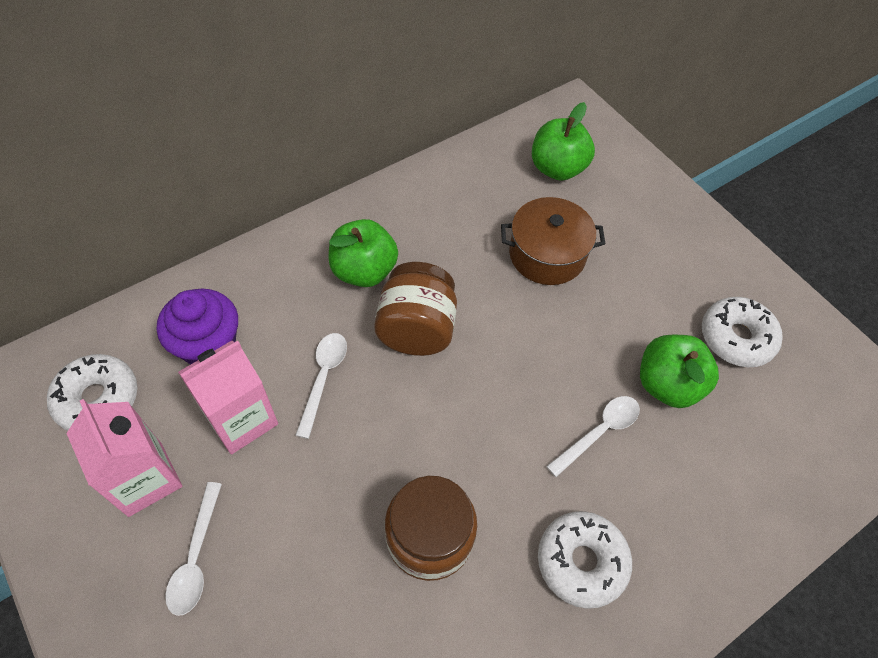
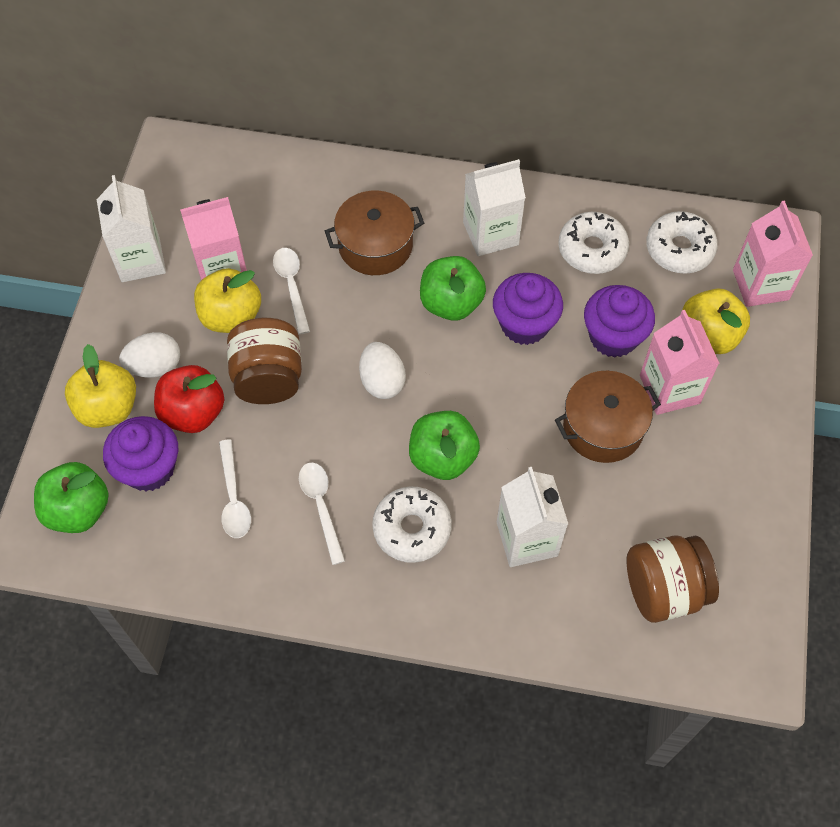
brown pot: 1 -> 2
pink carton: 2 -> 3
purple cupcake: 1 -> 3
red apple: 0 -> 1
white carton: 0 -> 3
white egg: 0 -> 2
yellow apple: 0 -> 3

